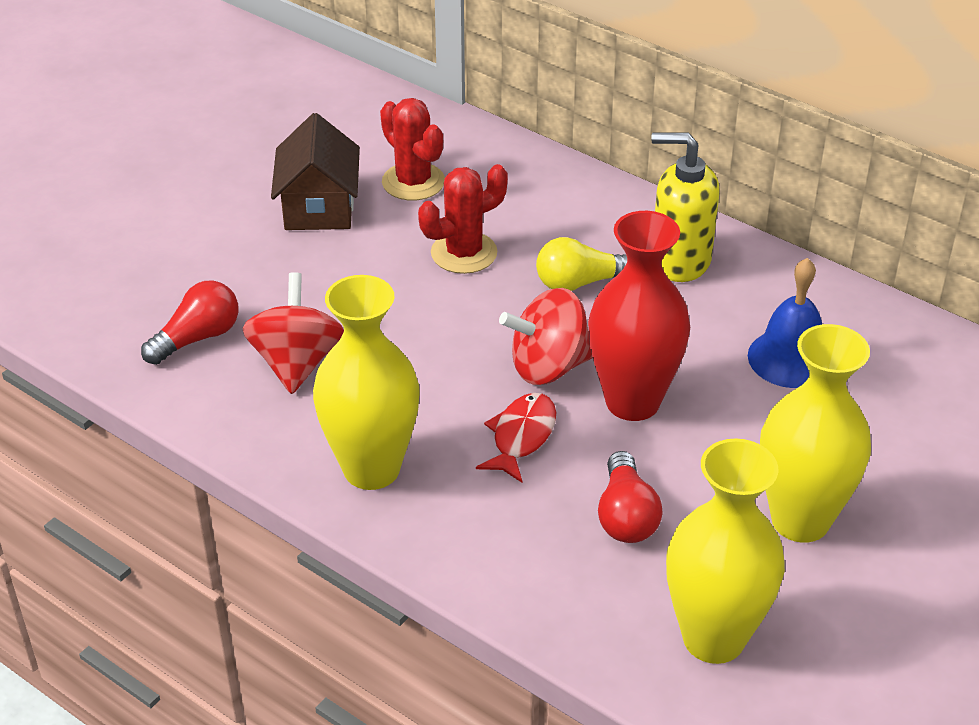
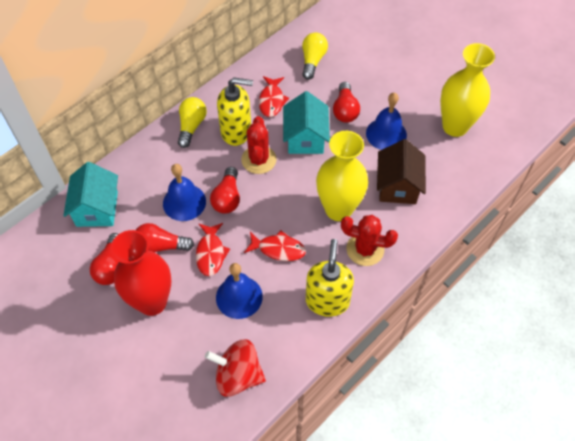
blue bell: 1 -> 3
red fish: 1 -> 3
red light bulb: 2 -> 4
red spinning top: 2 -> 1
turquoise house: 0 -> 2
yellow light bulb: 1 -> 2
yellow soap dispenser: 1 -> 2
yellow vase: 3 -> 2

